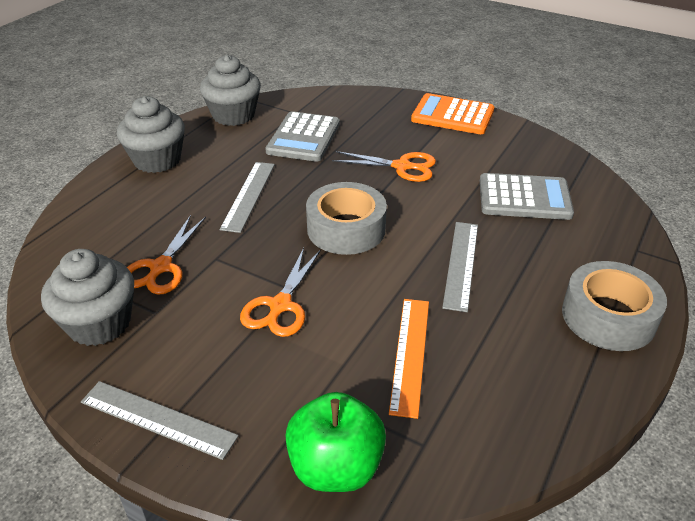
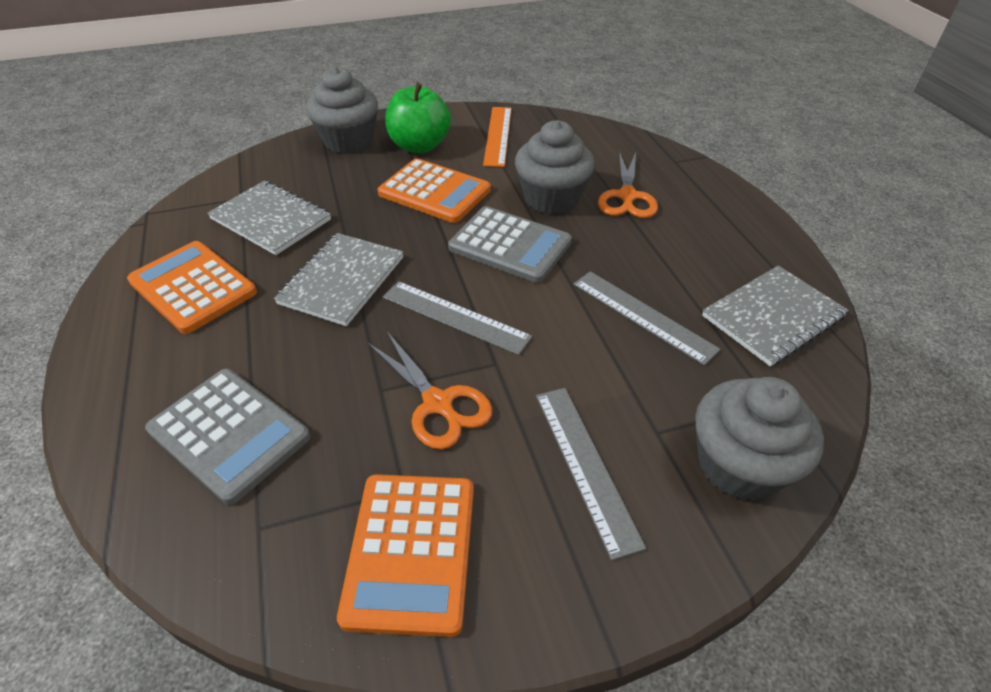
grey notebook: 0 -> 3
grey tape: 2 -> 0
orange calculator: 1 -> 3
orange scissors: 3 -> 2

